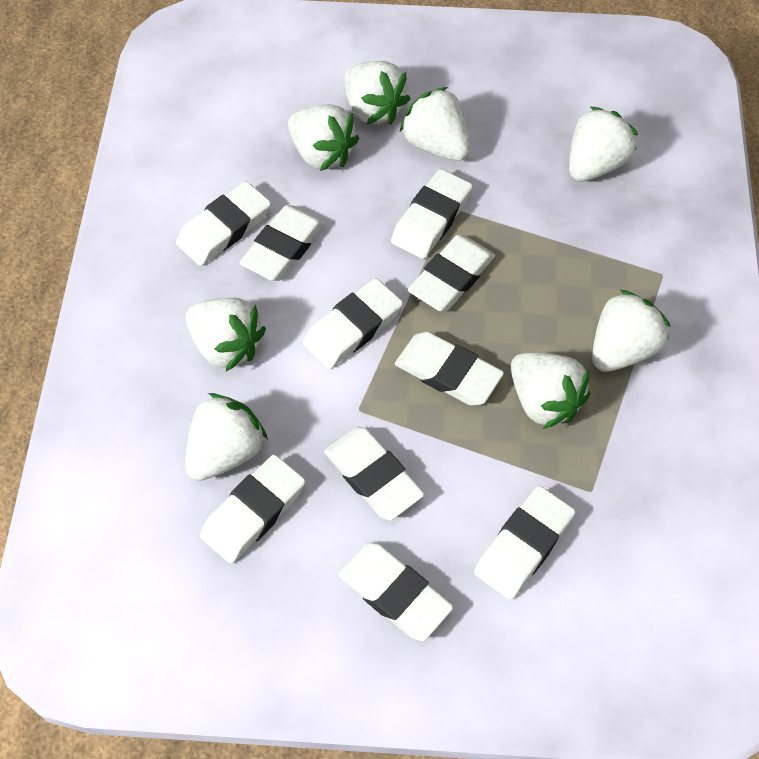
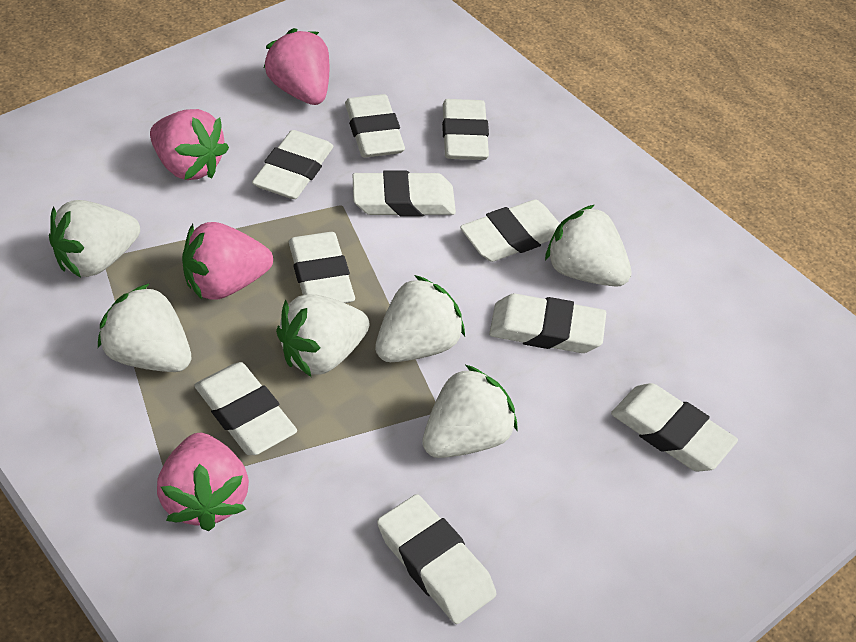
pink strawberry: 0 -> 4
white strawberry: 8 -> 6

